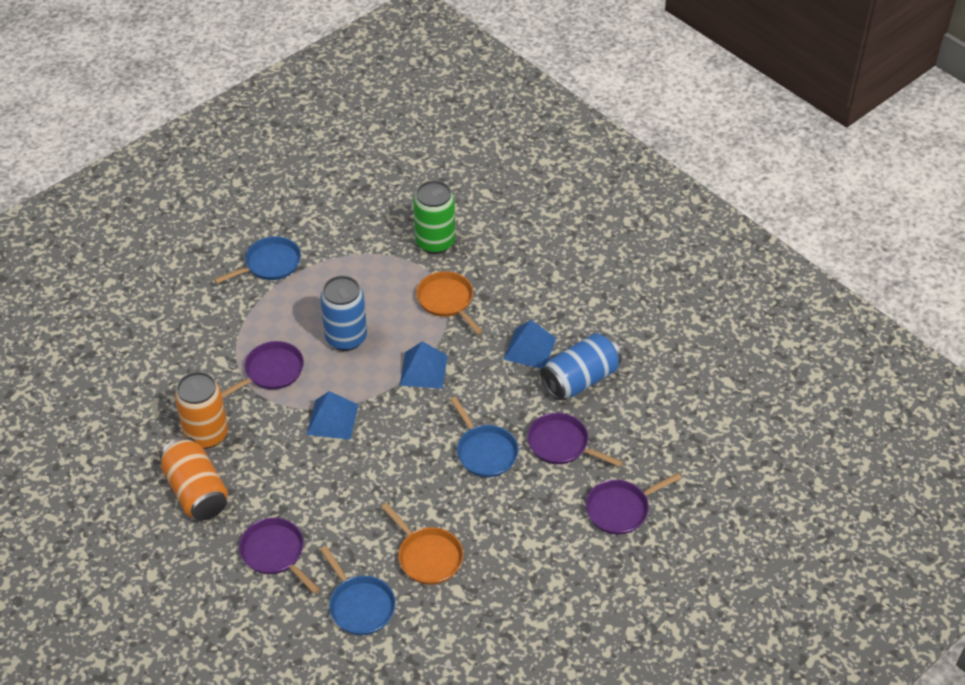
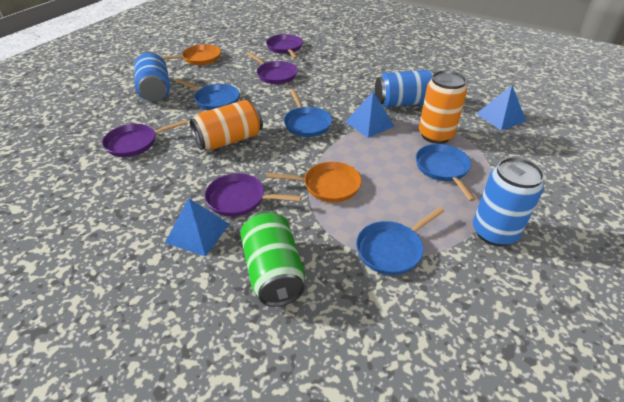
blue can: 2 -> 3
blue pan: 3 -> 4

